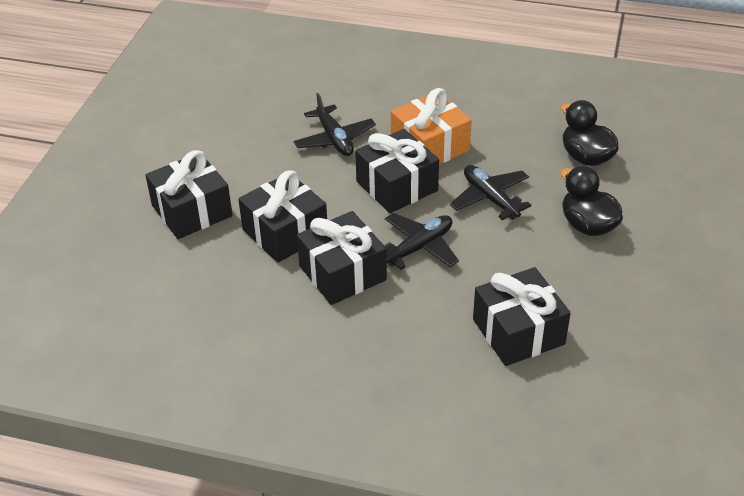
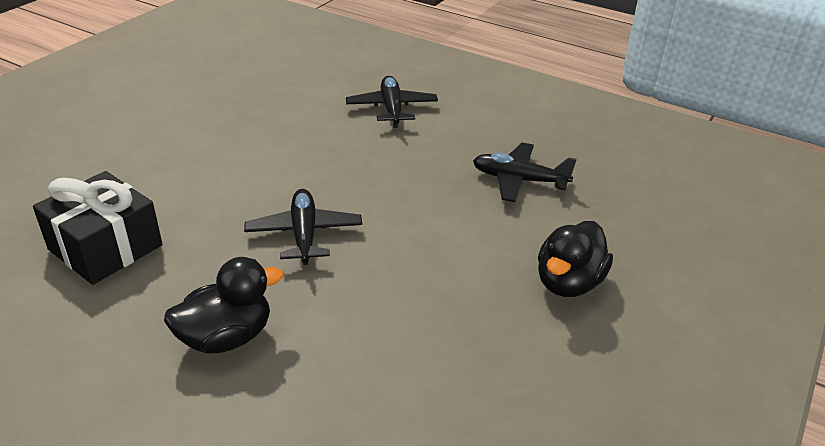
black gift: 5 -> 1
orange gift: 1 -> 0

